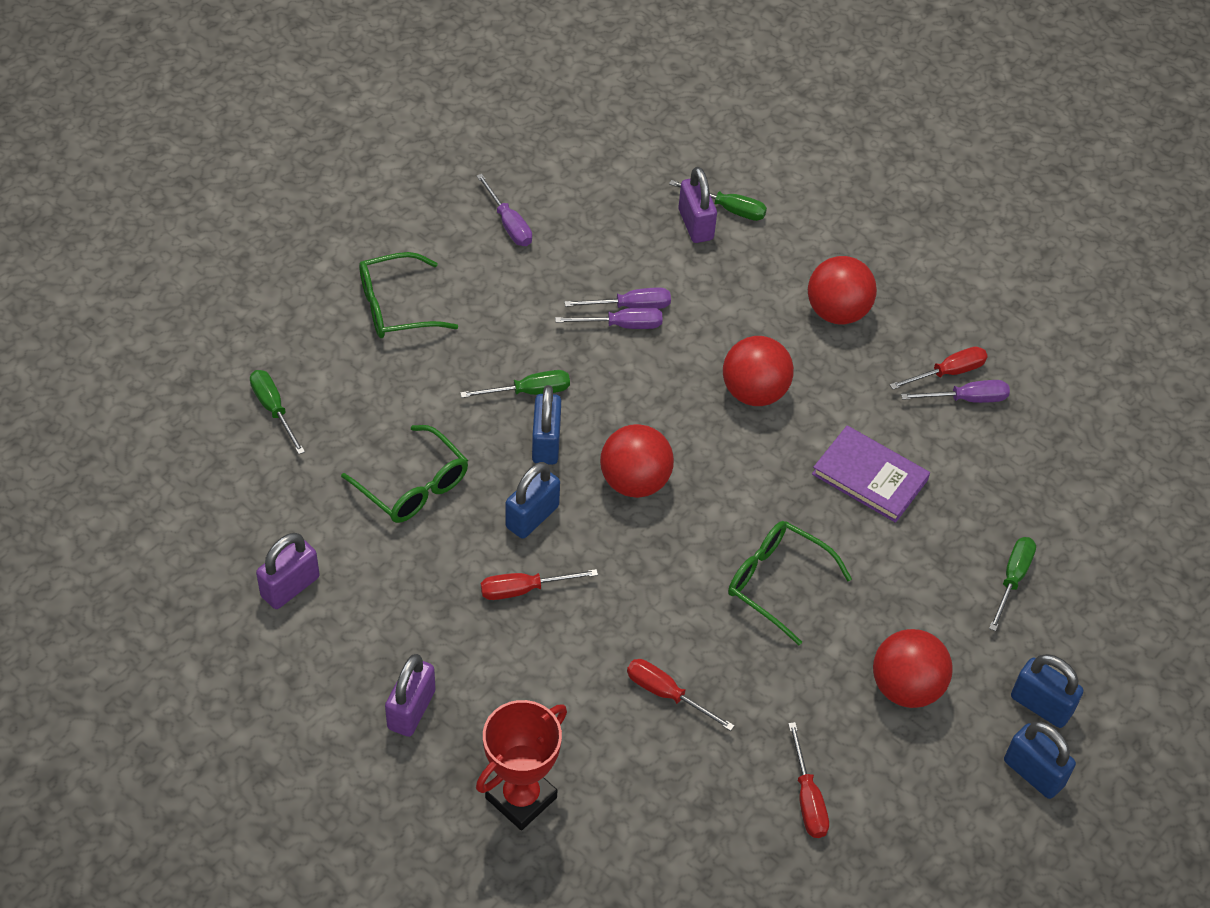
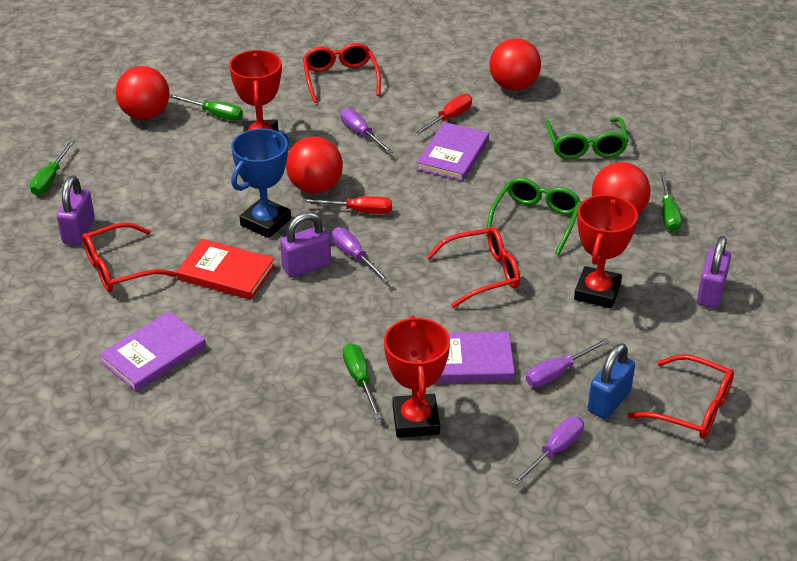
blue padlock: 4 -> 1
blue trophy: 0 -> 1
green glasses: 3 -> 2
purple book: 1 -> 3
red book: 0 -> 1
red glasses: 0 -> 4
red screwdriver: 4 -> 2
red trophy: 1 -> 3

